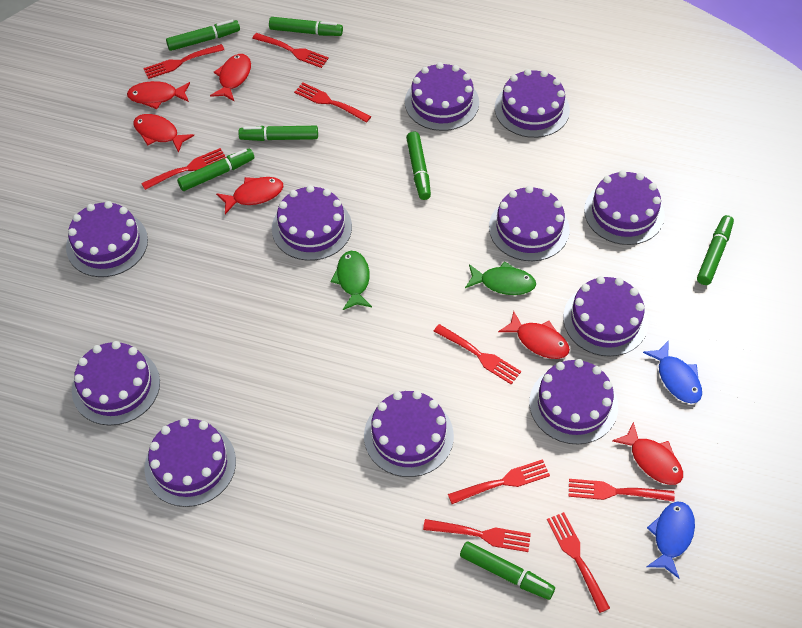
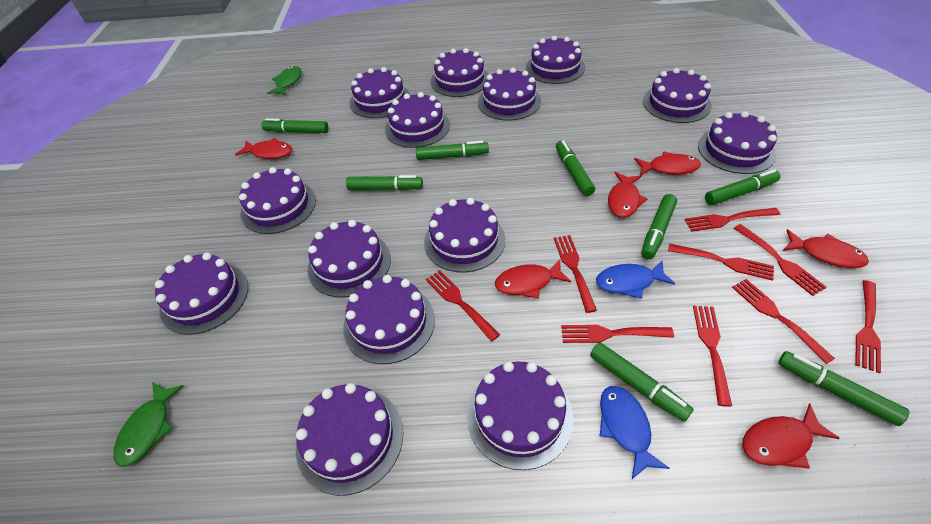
green marker: 7 -> 8
purple cake: 11 -> 14

